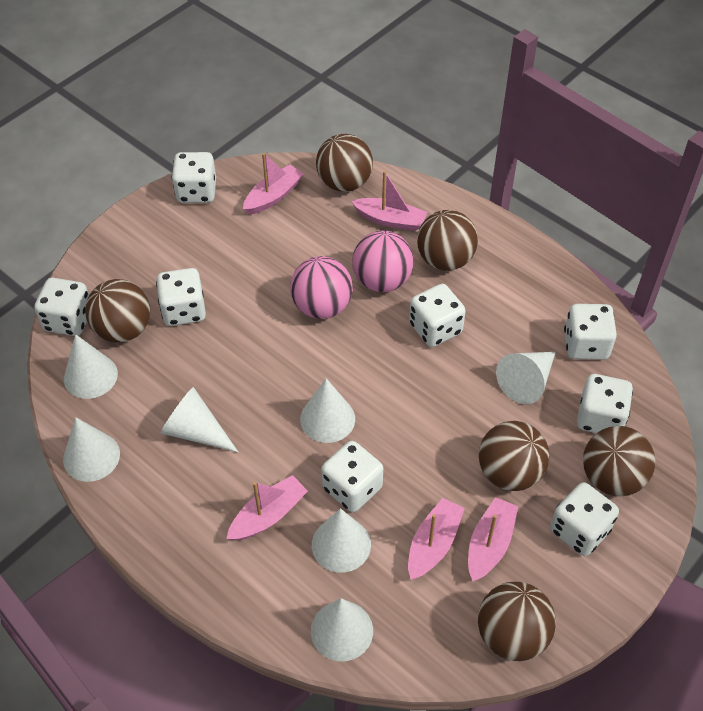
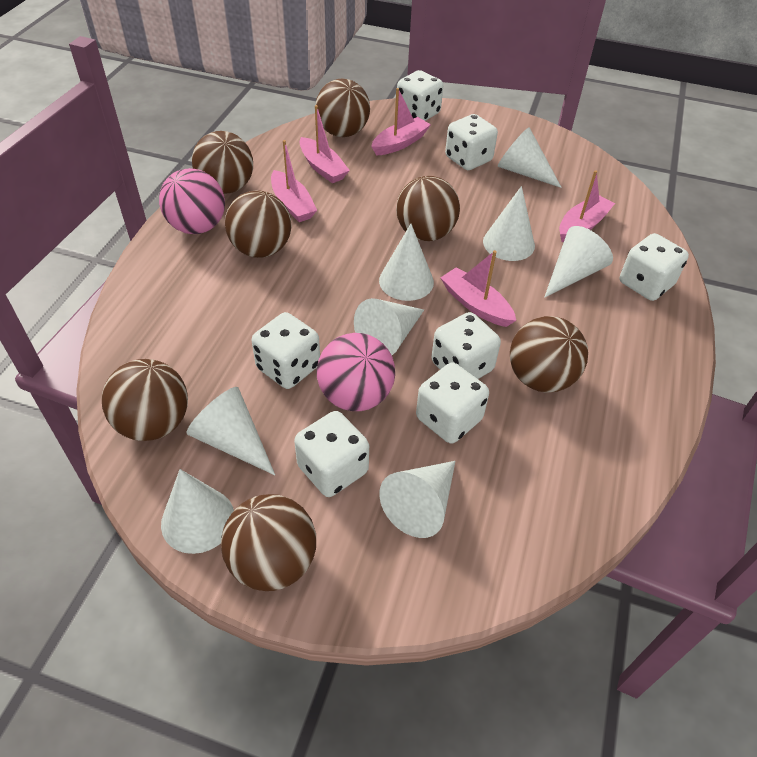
brown ball: 6 -> 7
white cone: 7 -> 8
white dice: 8 -> 7

